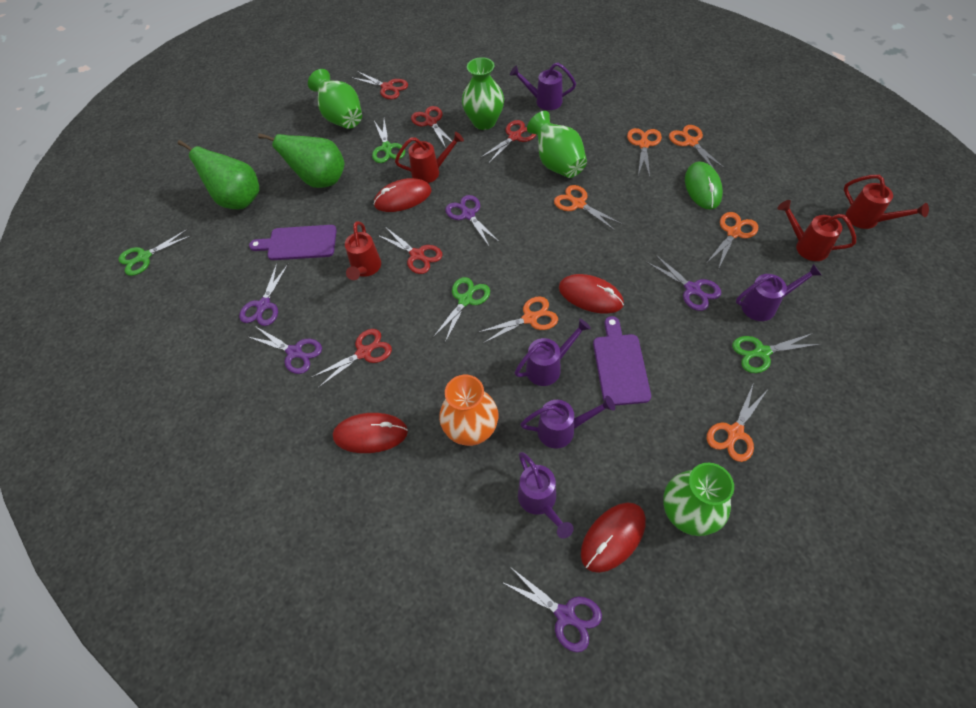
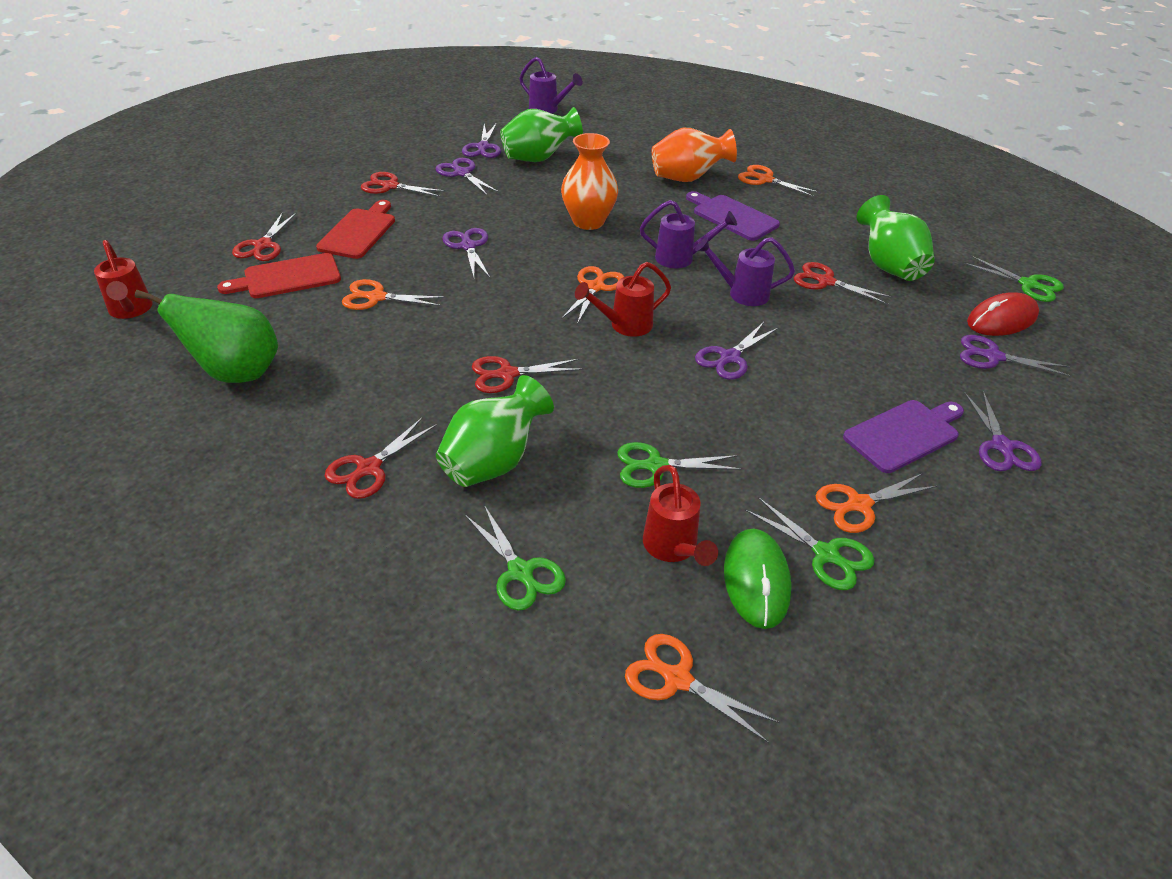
green pear: 2 -> 1
green vase: 4 -> 3
orange scissors: 6 -> 5
orange vase: 1 -> 2
purple scissors: 5 -> 6
purple watering can: 5 -> 3
red cutting board: 0 -> 2
red mouse: 4 -> 1
red watering can: 4 -> 3

